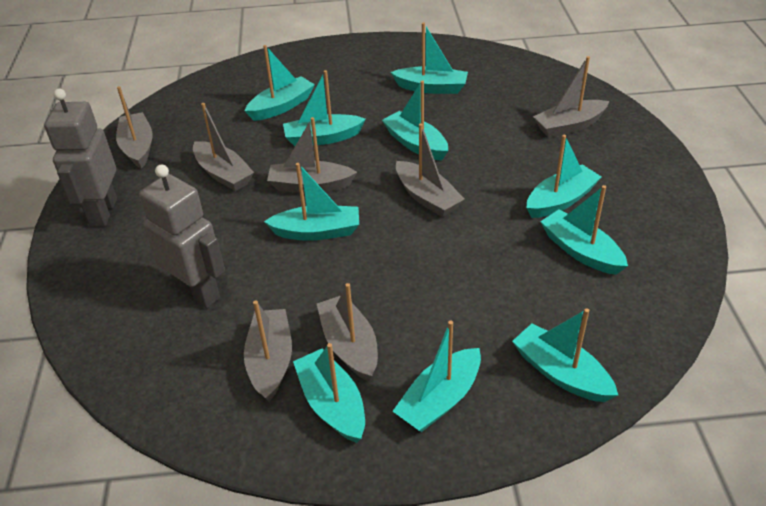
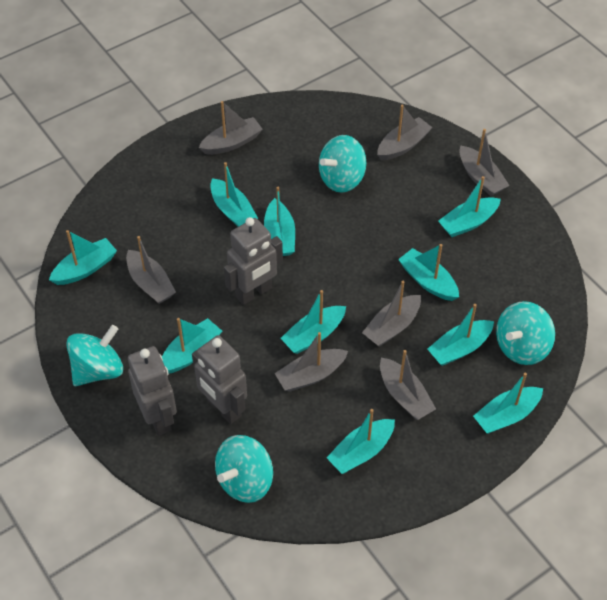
grey robot: 2 -> 3
turquoise spinning top: 0 -> 4

